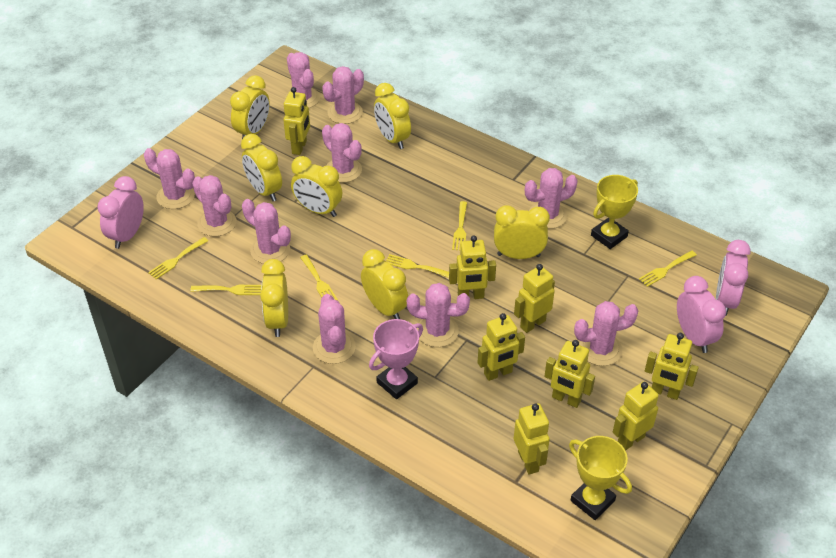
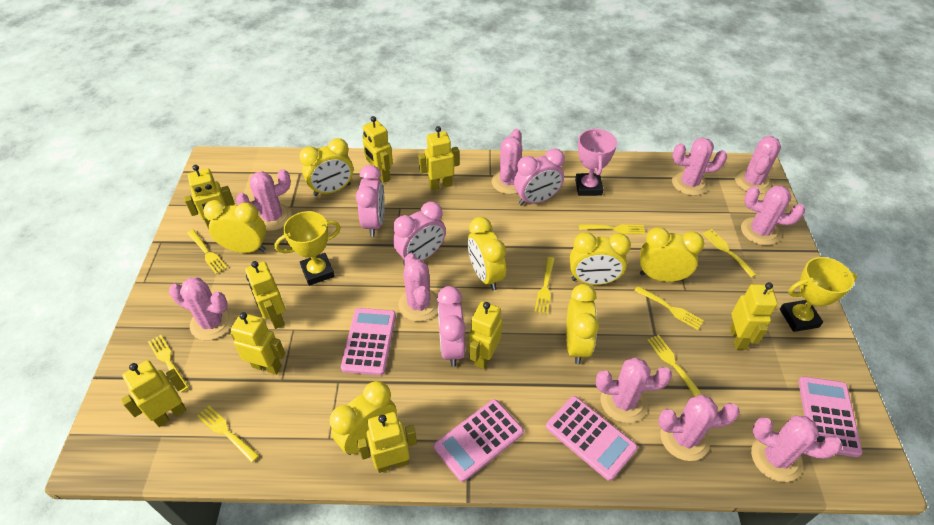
pink calculator: 0 -> 4
pink clock: 3 -> 4
yellow fork: 6 -> 8
yellow robot: 8 -> 9

